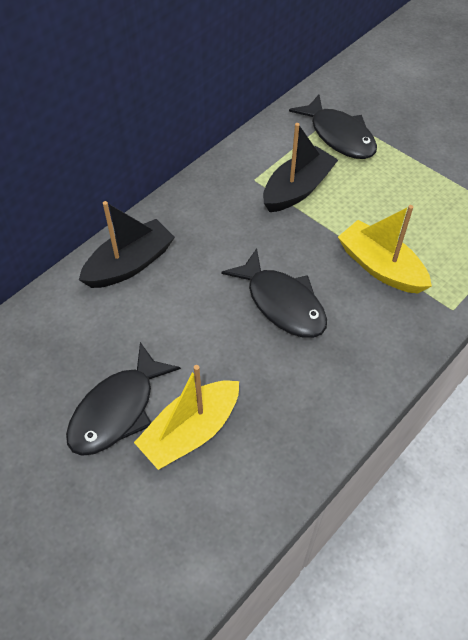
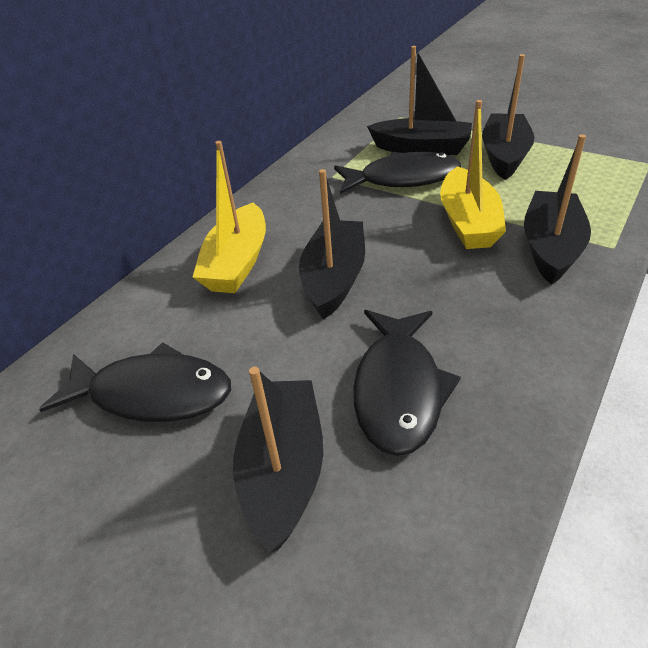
black boat: 2 -> 5

